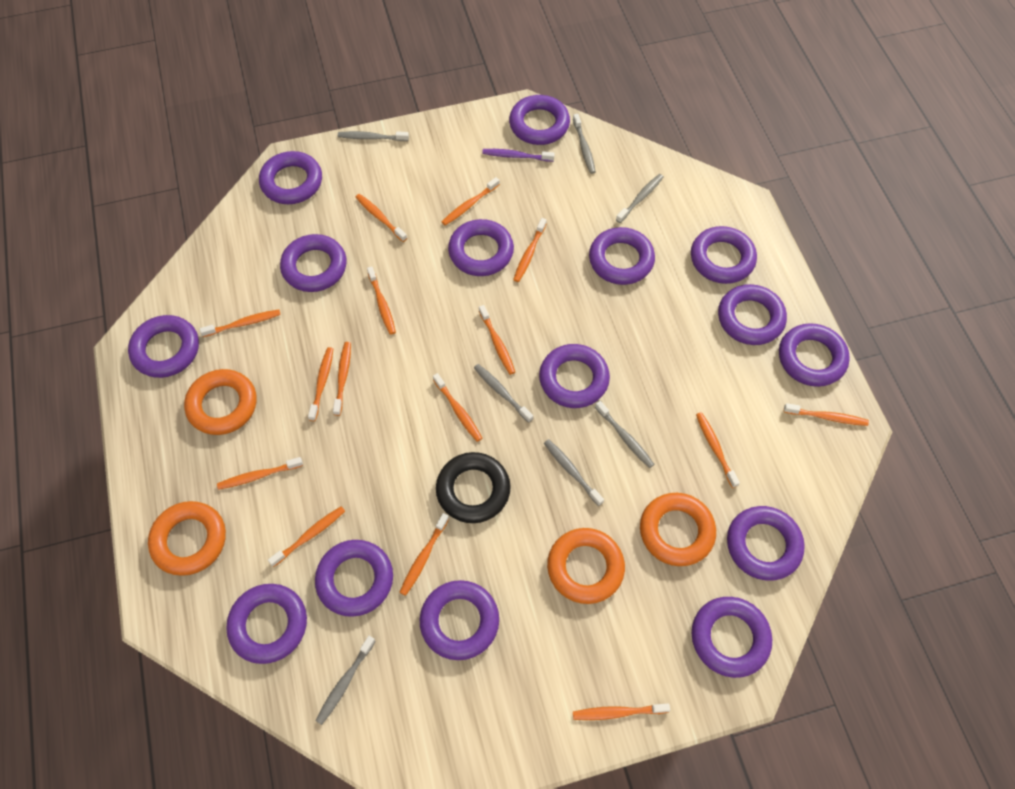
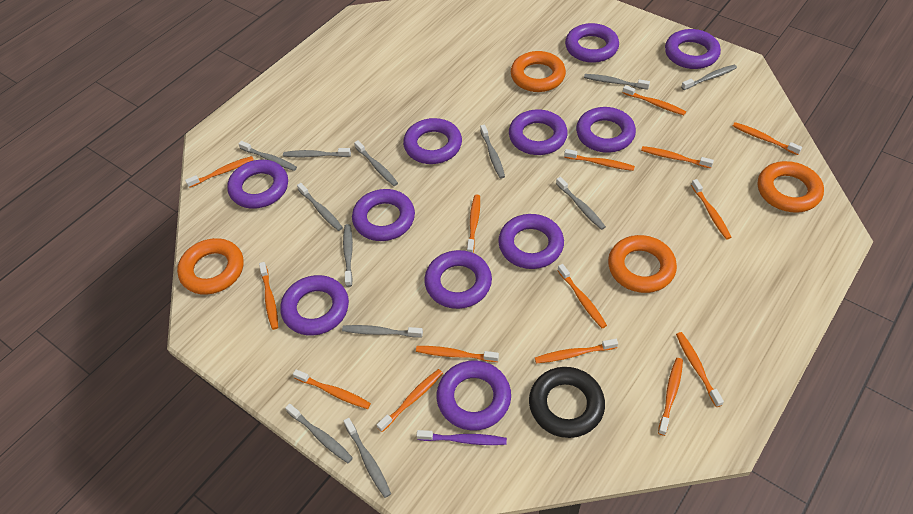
grey toothbrush: 7 -> 12
purple ring: 15 -> 11

